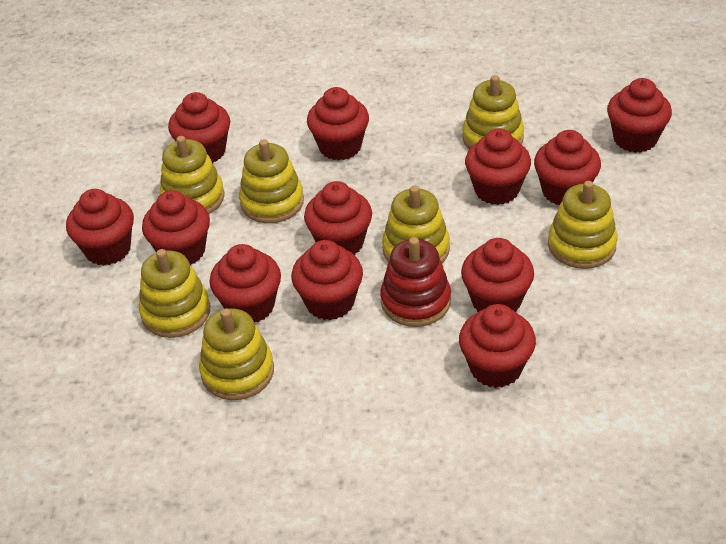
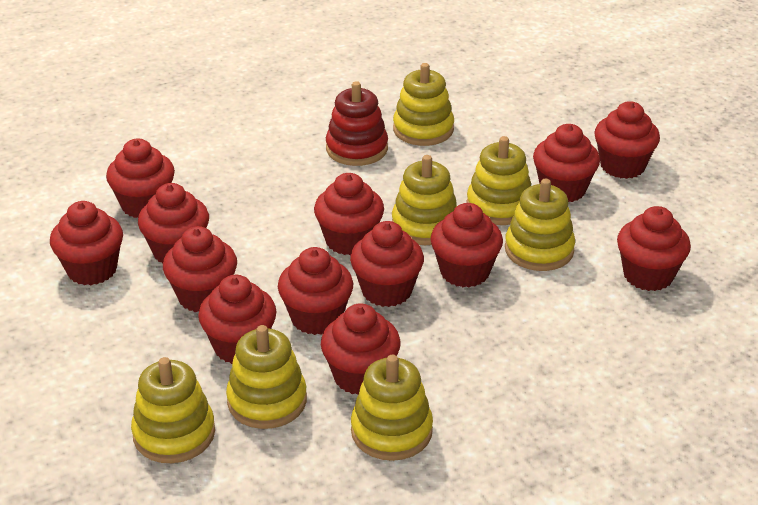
red cupcake: 12 -> 13

